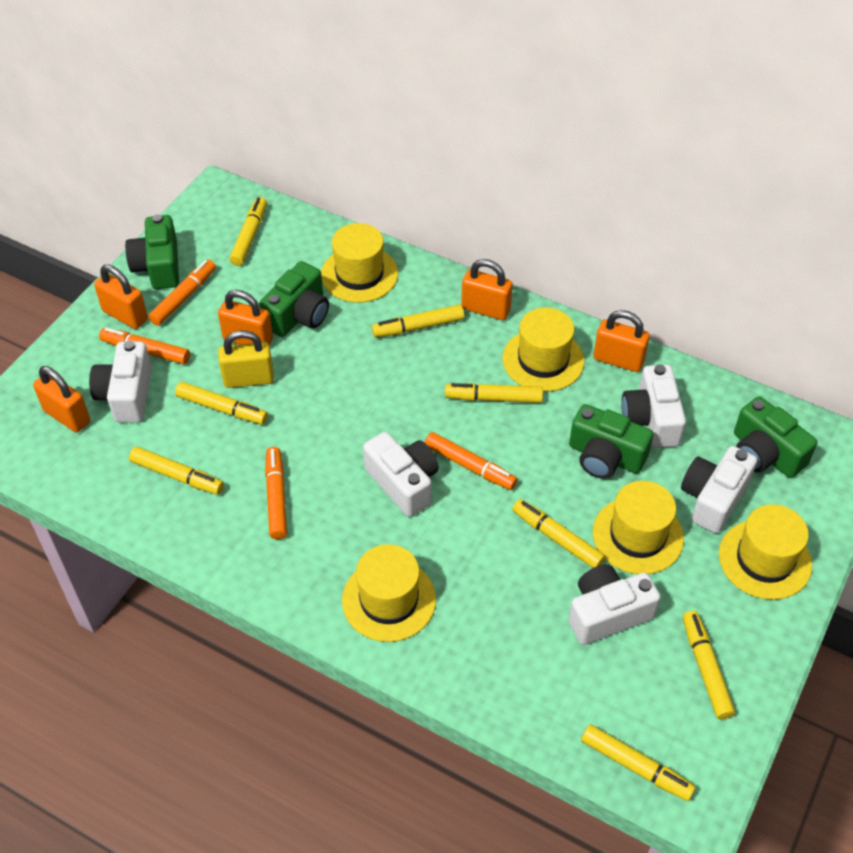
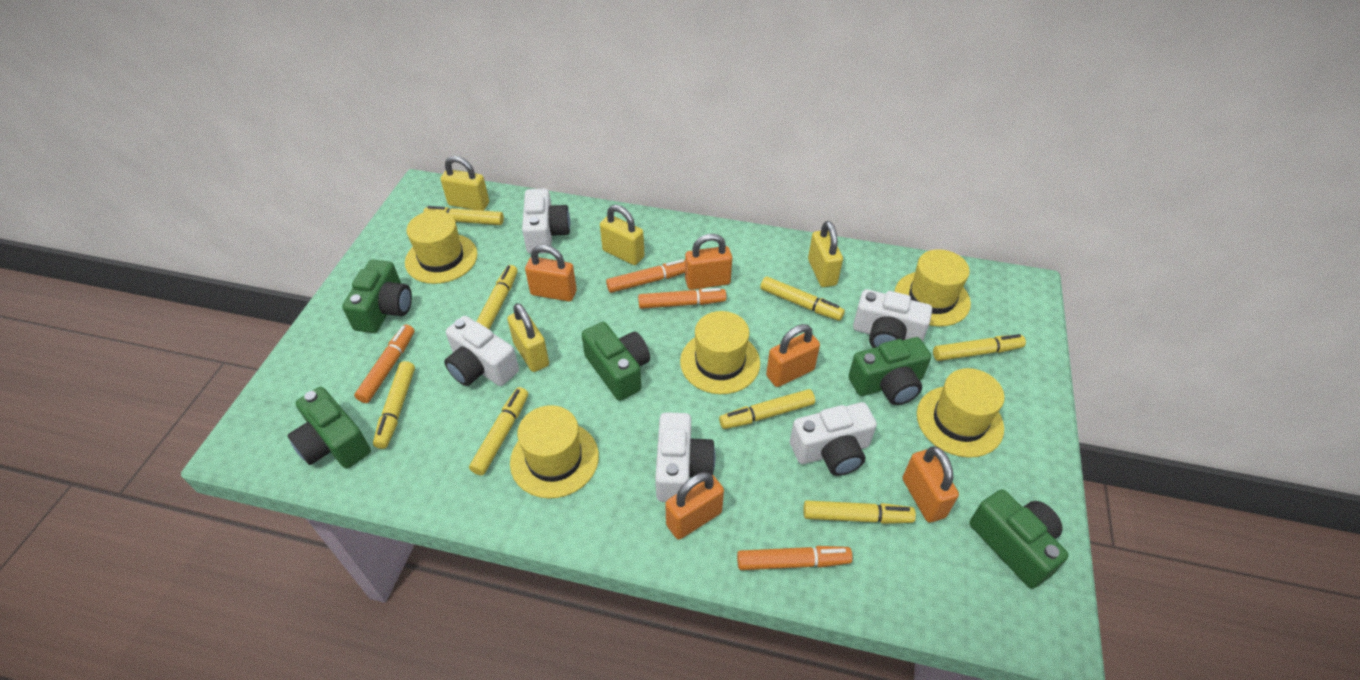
green camera: 4 -> 5
yellow padlock: 1 -> 4

